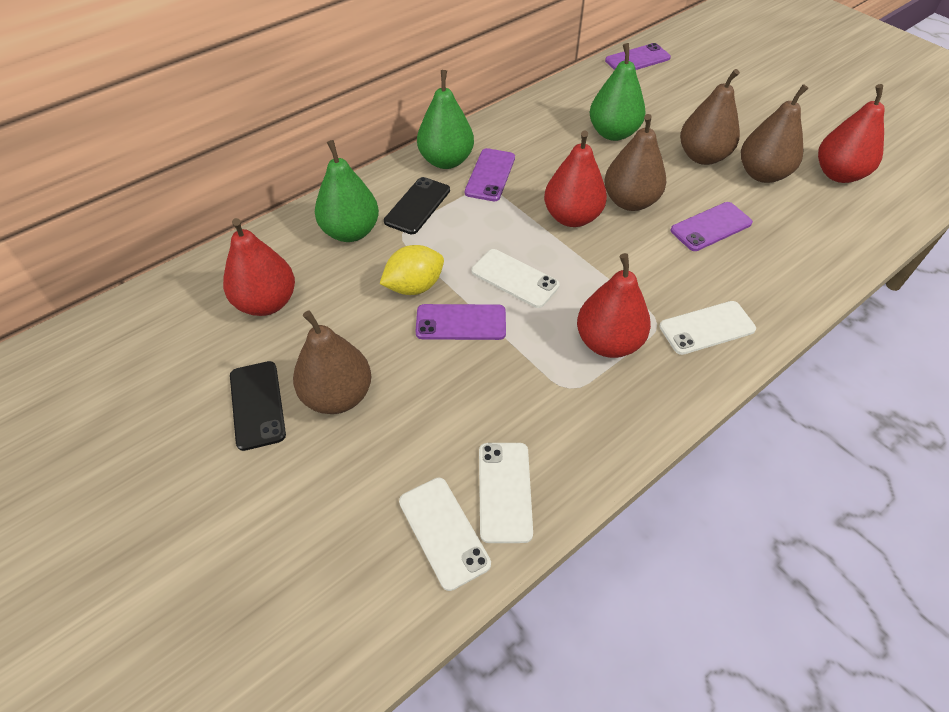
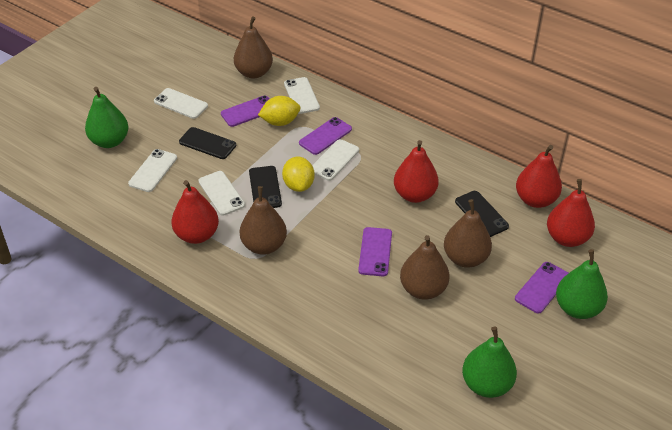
black phone: 2 -> 3
white phone: 4 -> 5
yellow lemon: 1 -> 2

